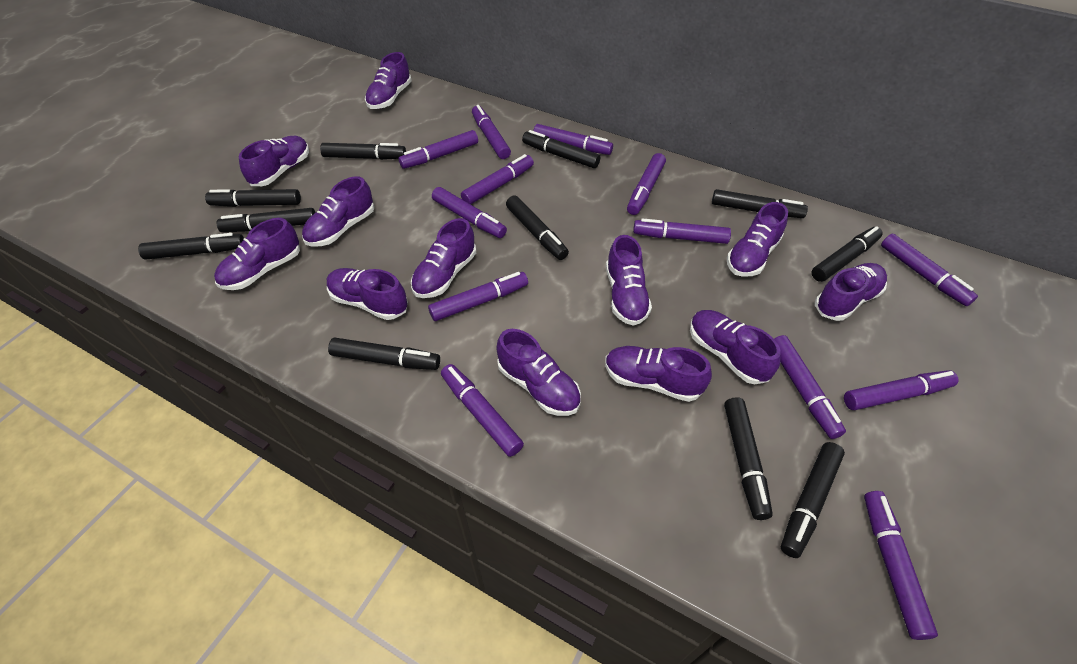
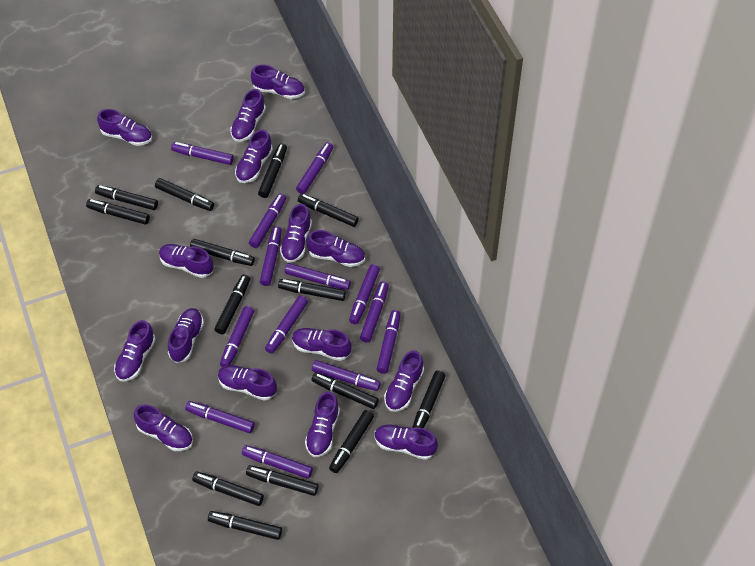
black marker: 11 -> 14
purple shoe: 12 -> 15

